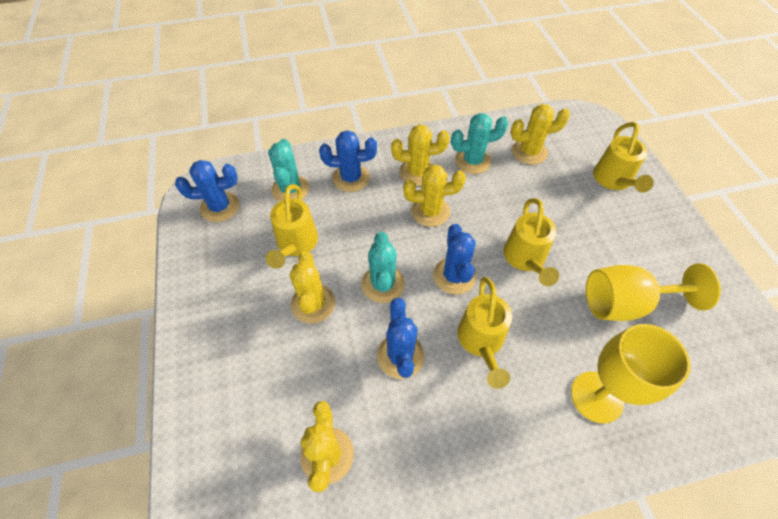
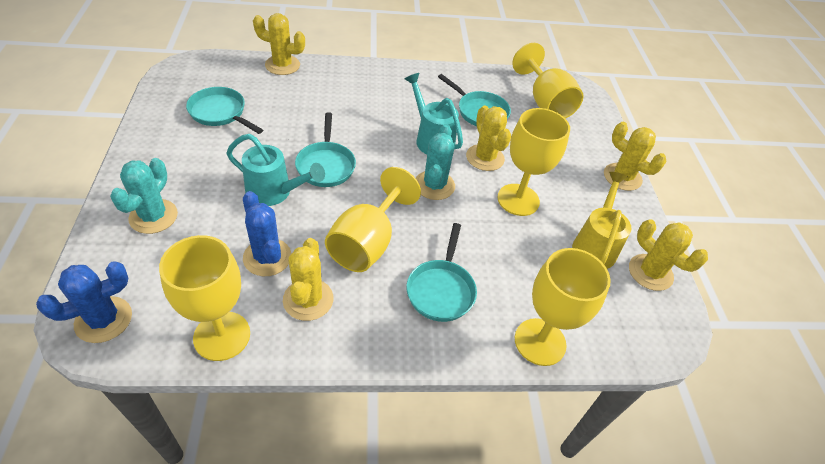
blue cactus: 4 -> 2
turquoise cactus: 3 -> 2
turquoise pan: 0 -> 4
turquoise watering can: 0 -> 2
yellow goblet: 2 -> 5
yellow watering can: 4 -> 1

